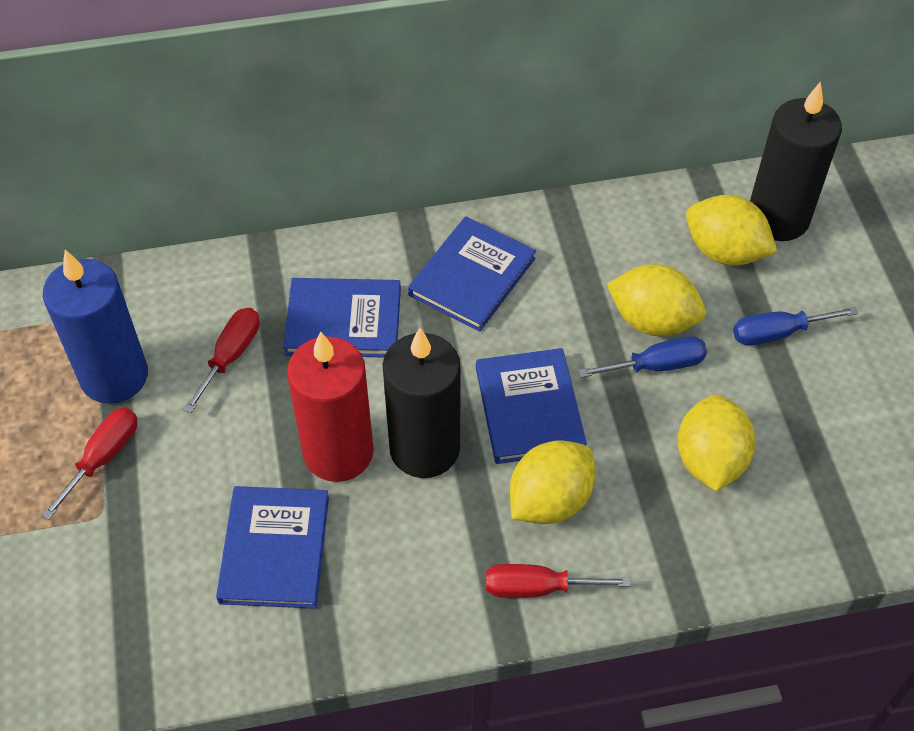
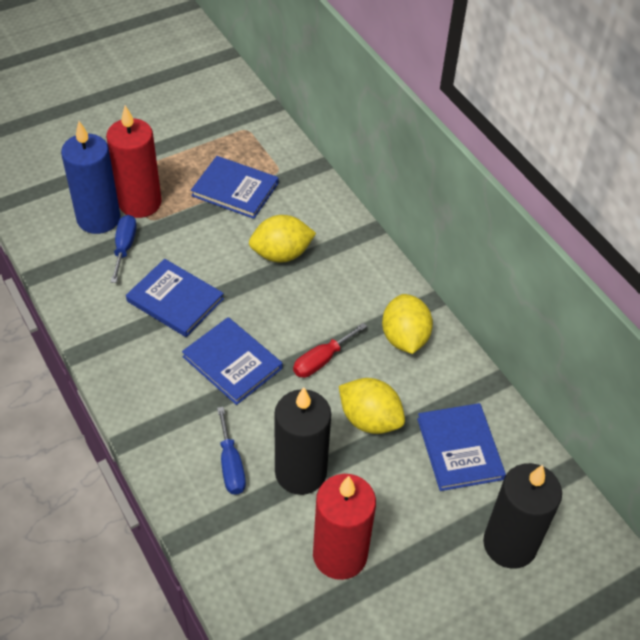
red candle: 1 -> 2
red screwdriver: 3 -> 1
yellow lemon: 4 -> 3

